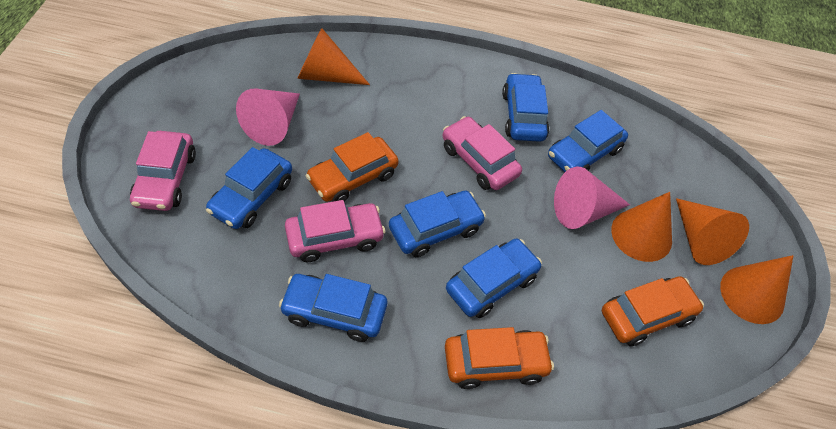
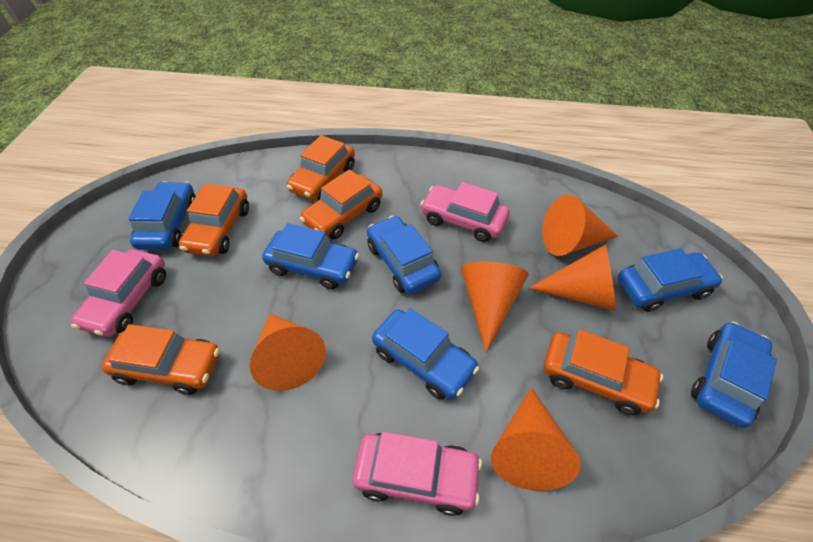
orange car: 3 -> 5
orange cone: 4 -> 5
pink cone: 2 -> 0

